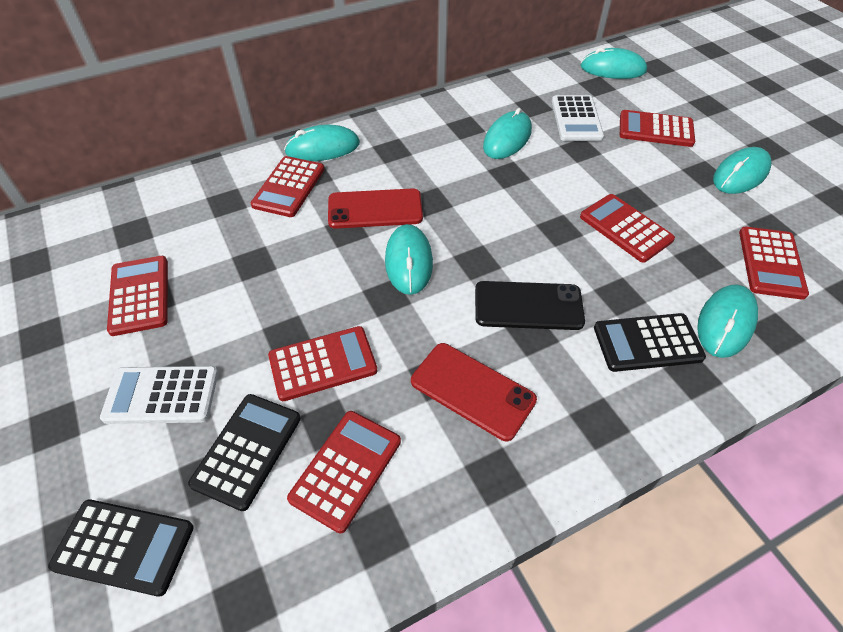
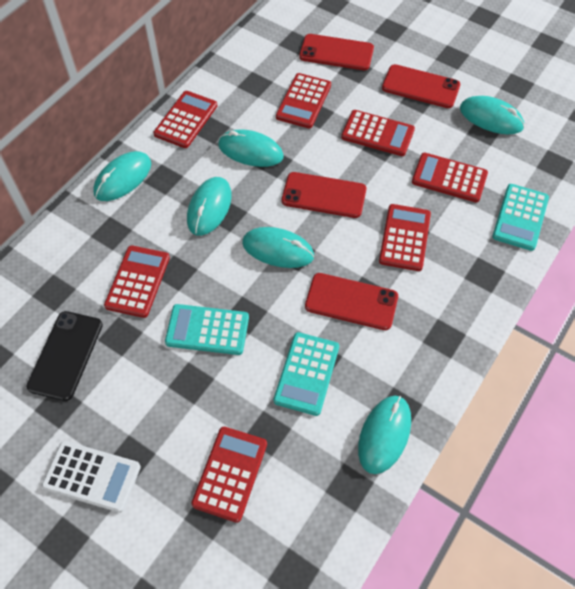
black calculator: 3 -> 0
red phone: 2 -> 4
turquoise calculator: 0 -> 3
white calculator: 2 -> 1

